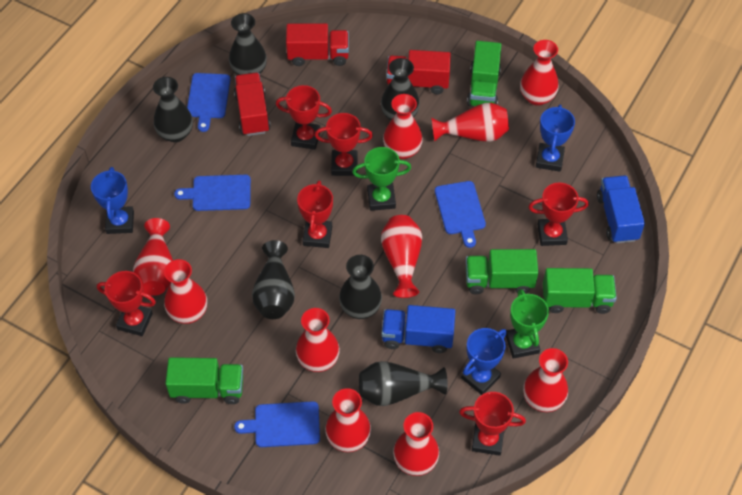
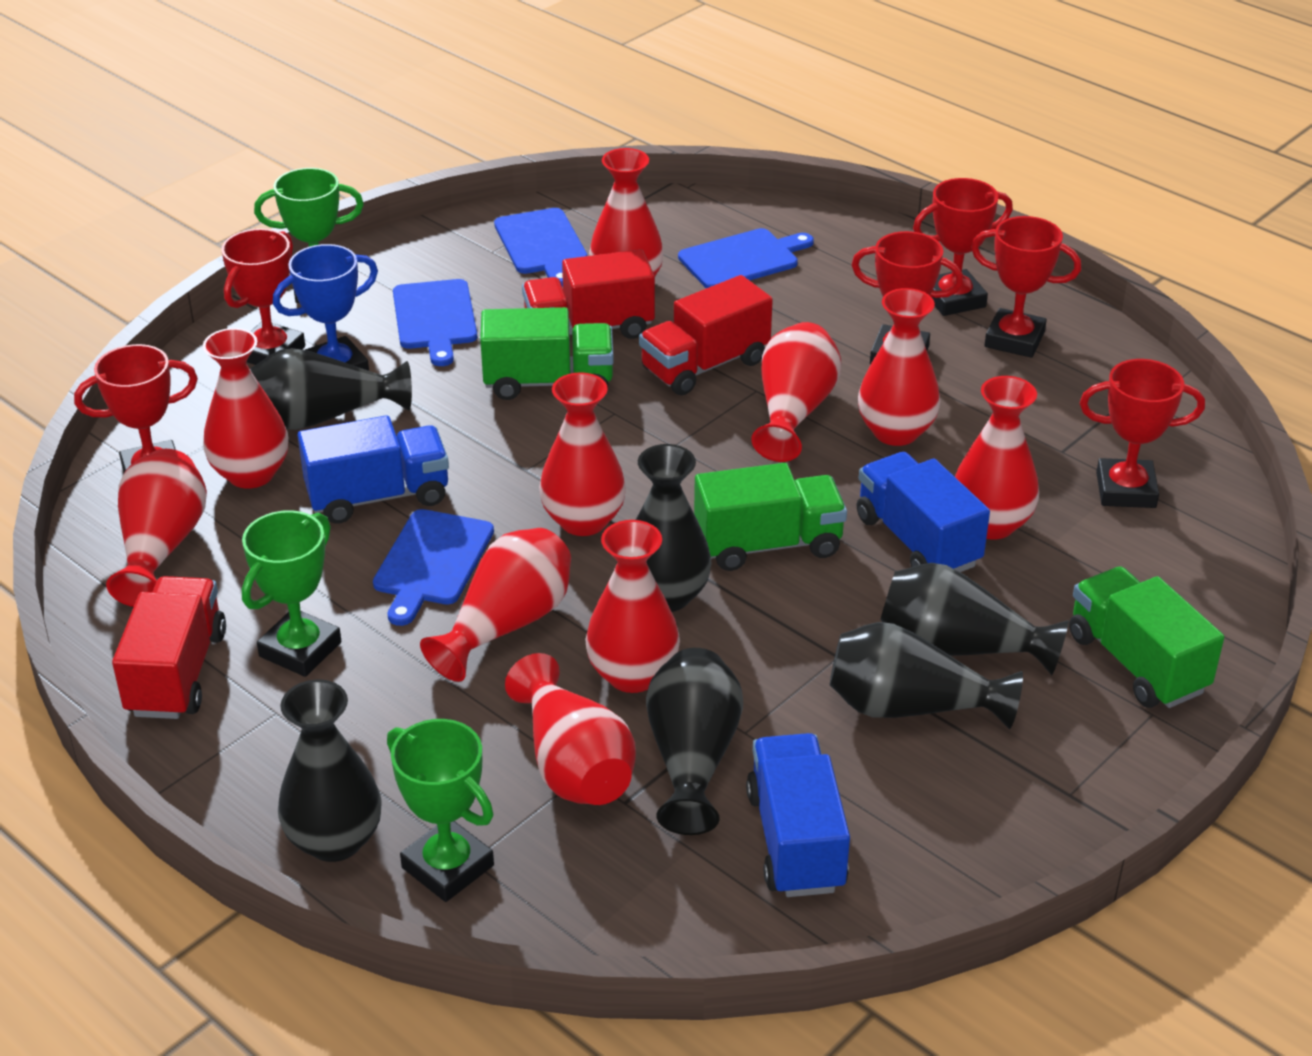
blue trophy: 3 -> 1
blue truck: 2 -> 3
green trophy: 2 -> 3
green truck: 4 -> 3

